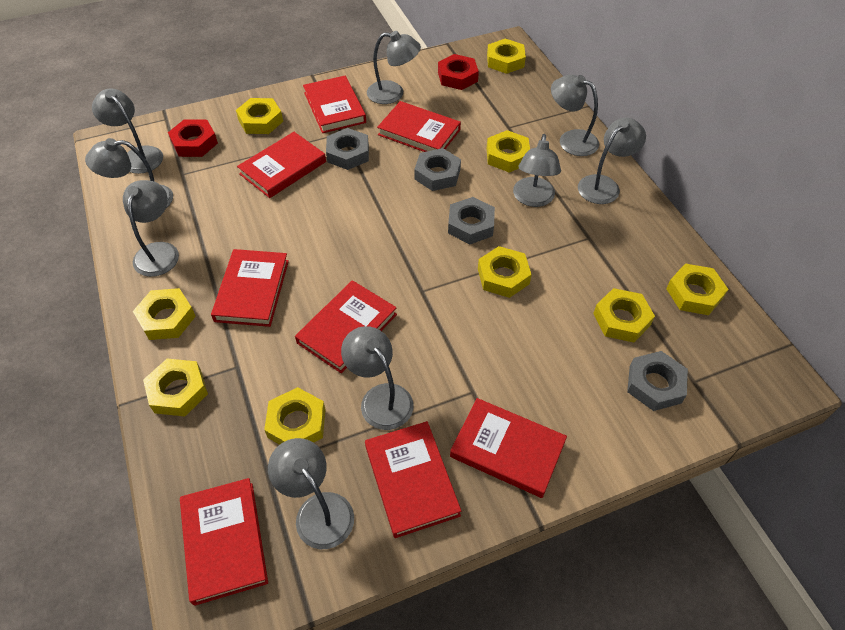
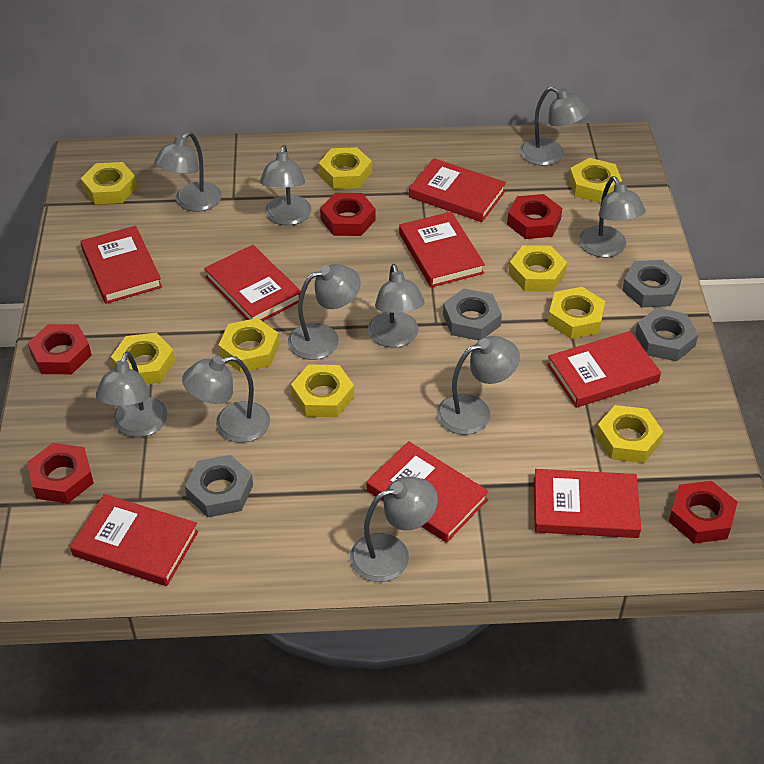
grey lamp: 9 -> 10
red nut: 2 -> 5

